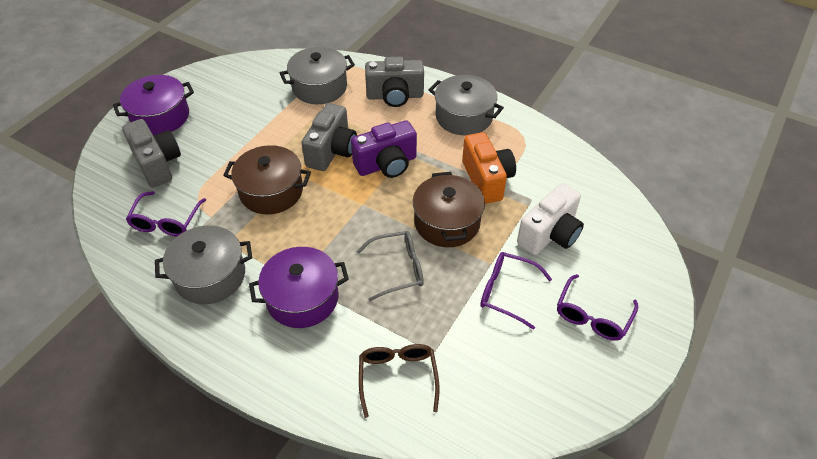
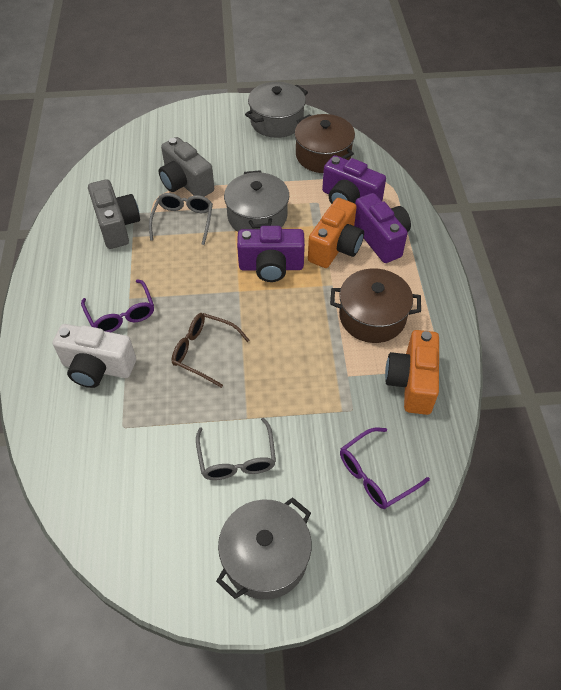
grey camera: 3 -> 2
grey glasses: 1 -> 2
orange camera: 1 -> 2
purple camera: 1 -> 3
purple glasses: 3 -> 2
purple pot: 2 -> 0

